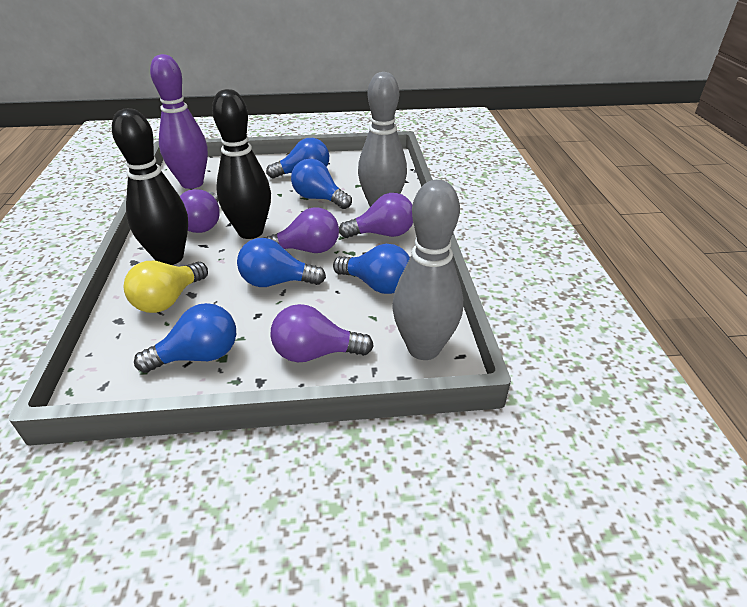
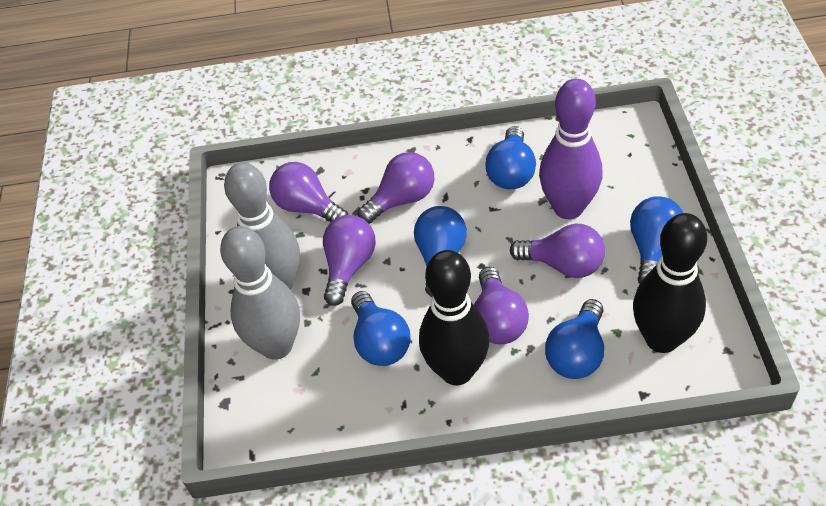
purple light bulb: 4 -> 5
yellow light bulb: 1 -> 0

